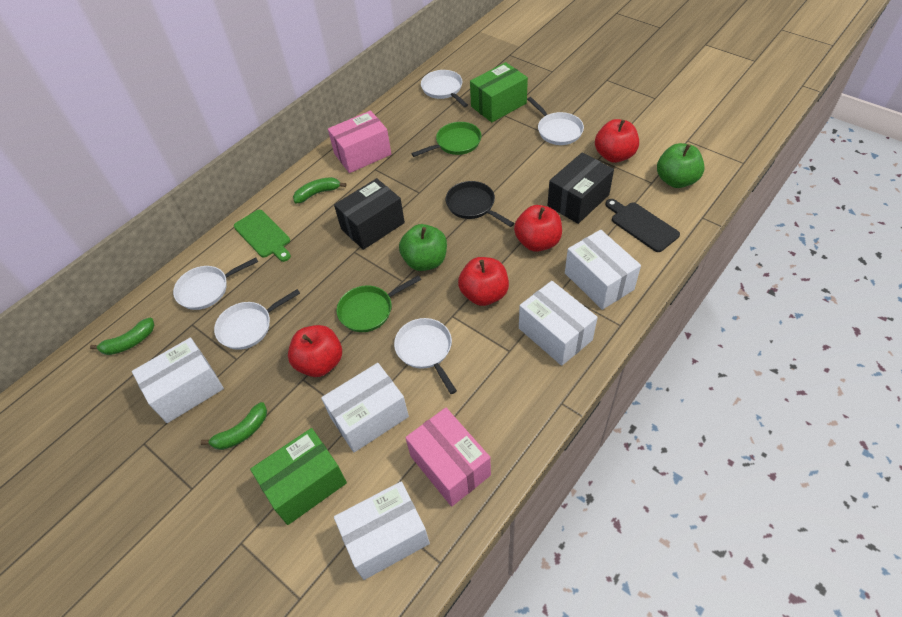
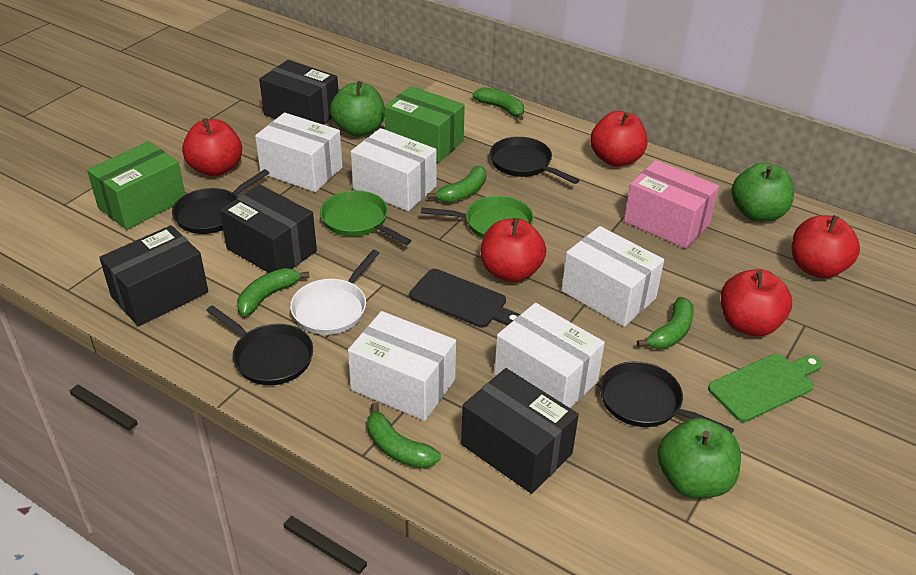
black box: 2 -> 4
black pan: 1 -> 4
green apple: 2 -> 3
green banana: 3 -> 5
pink box: 2 -> 1
red apple: 4 -> 5
white pan: 5 -> 1

